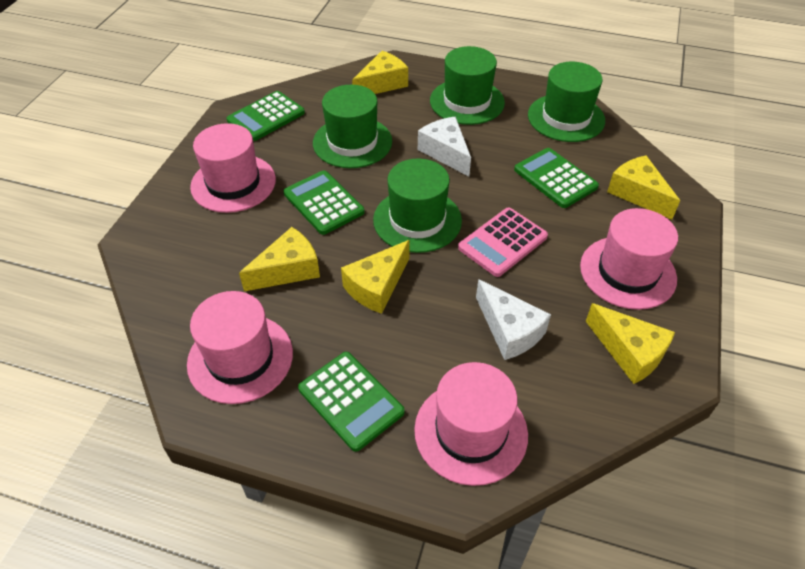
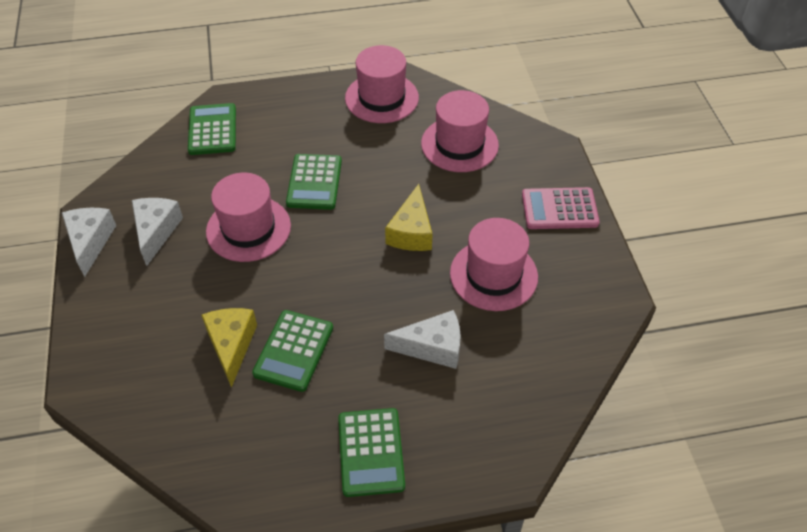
green hat: 4 -> 0
white cheese: 2 -> 3
yellow cheese: 5 -> 2

